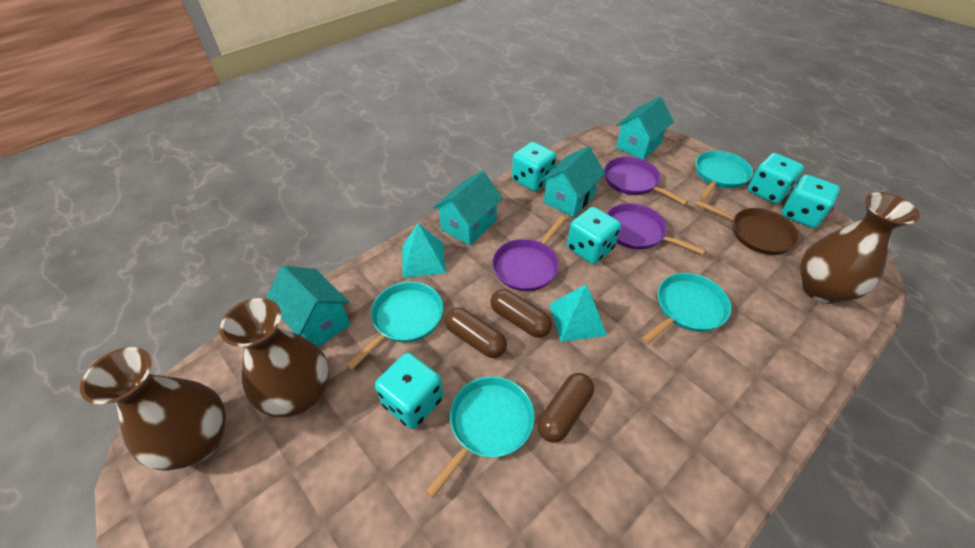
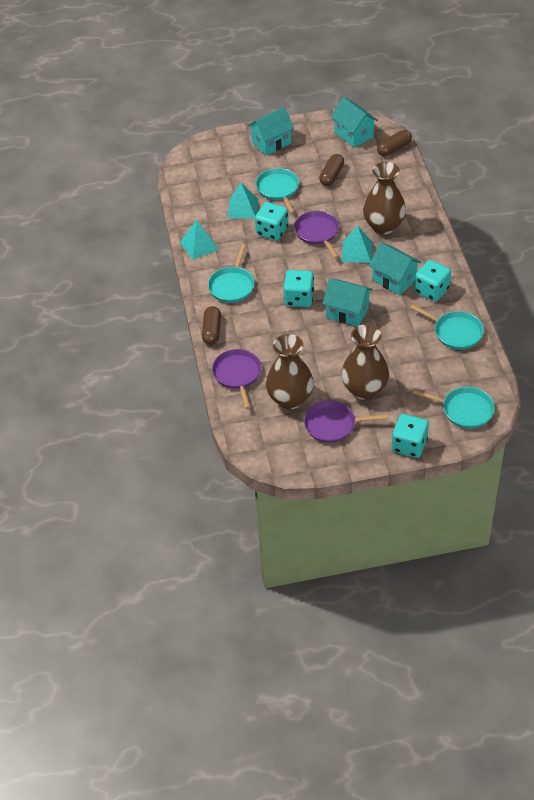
brown pan: 1 -> 0
turquoise dice: 5 -> 4
turquoise pyramid: 2 -> 3

